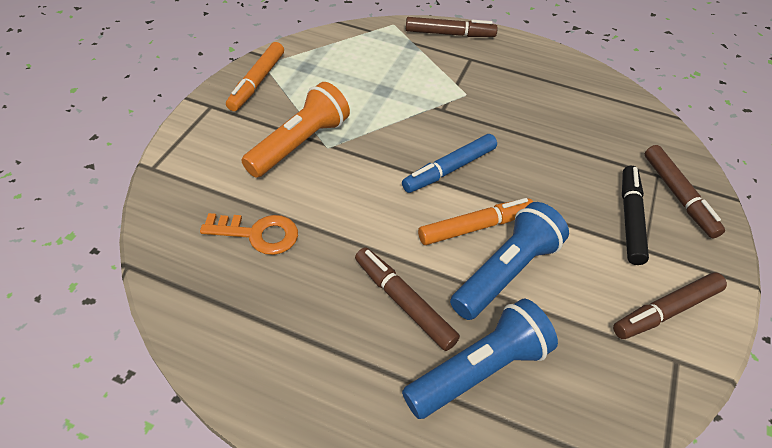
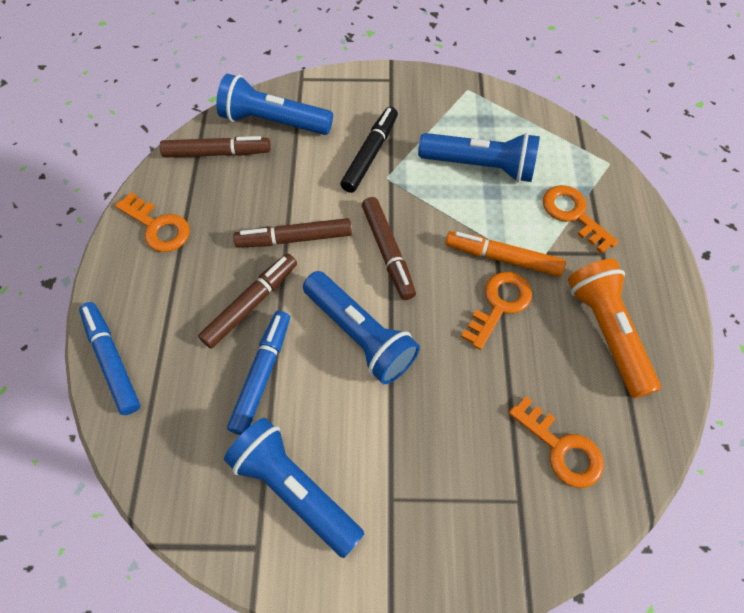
blue flashlight: 2 -> 4
blue marker: 1 -> 2
orange key: 1 -> 4
orange marker: 2 -> 1

